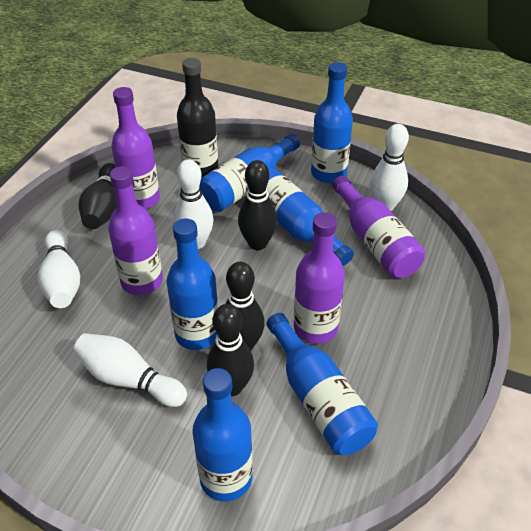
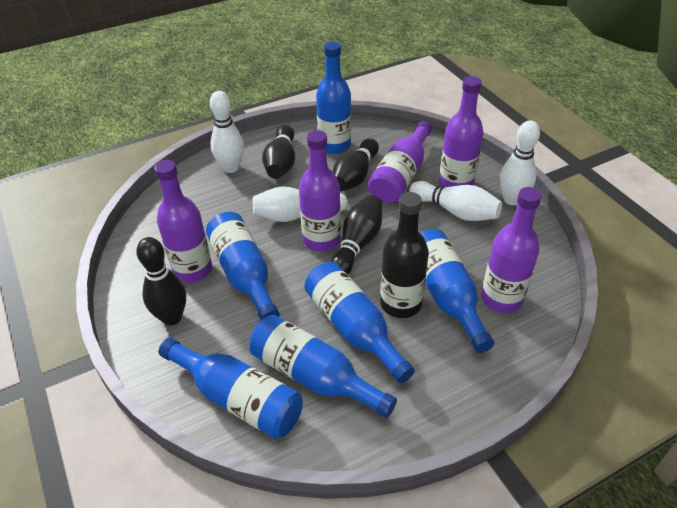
purple bottle: 4 -> 5

